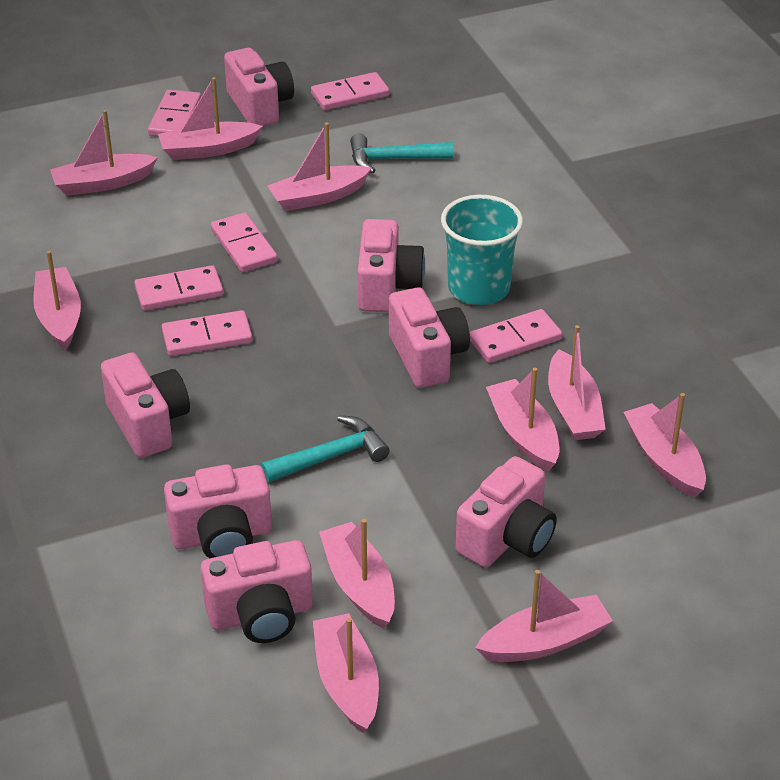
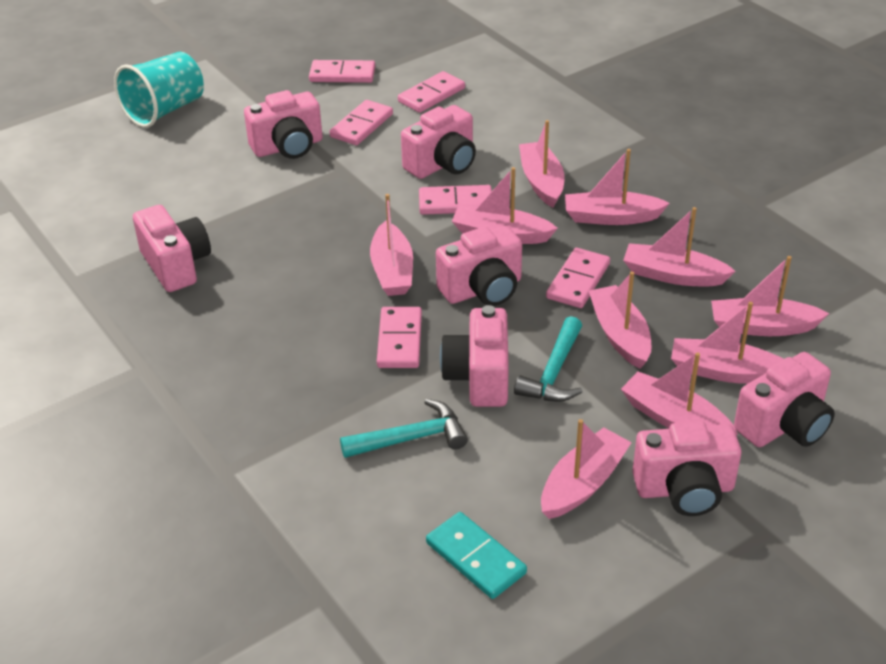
turquoise domino: 0 -> 1

